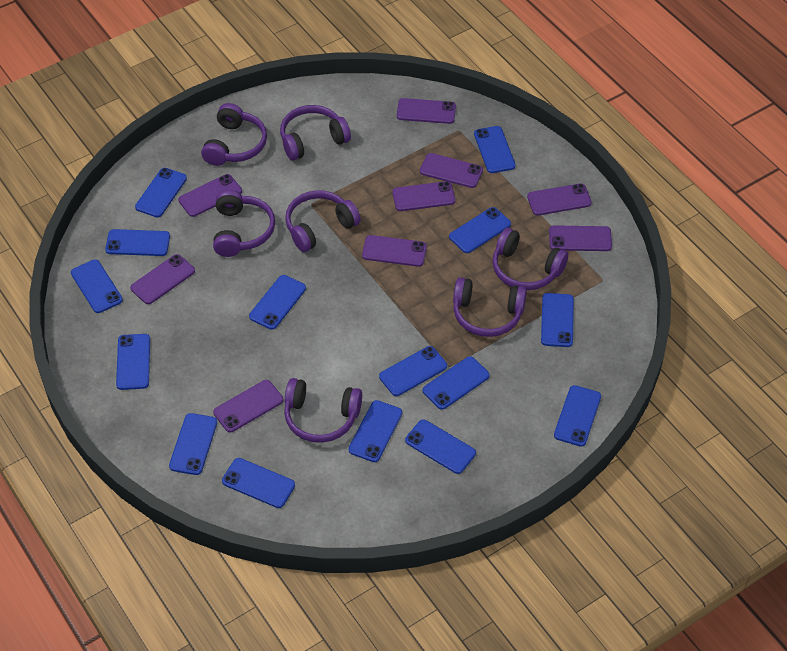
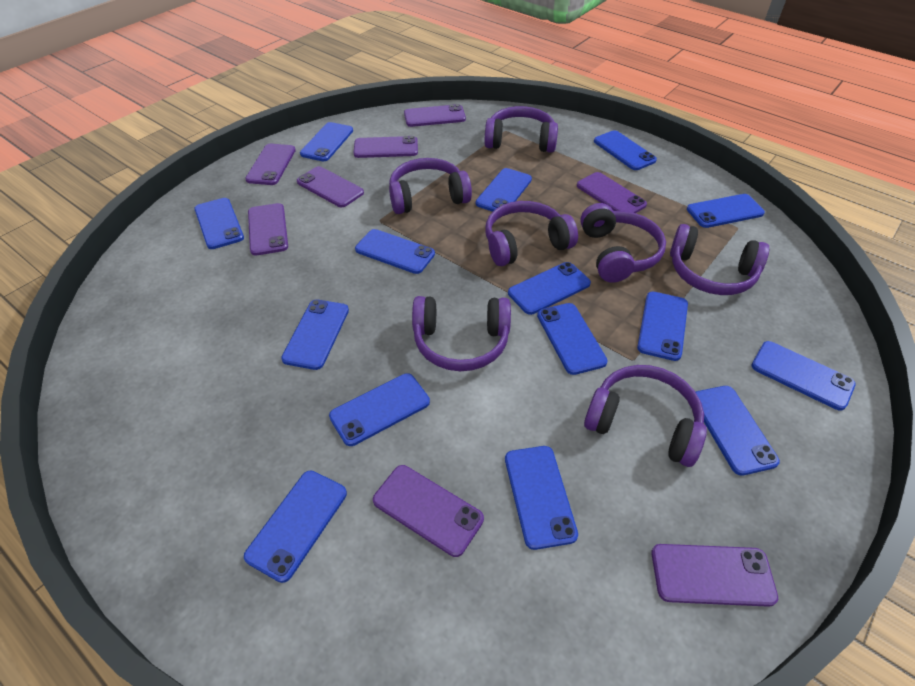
purple phone: 9 -> 8

